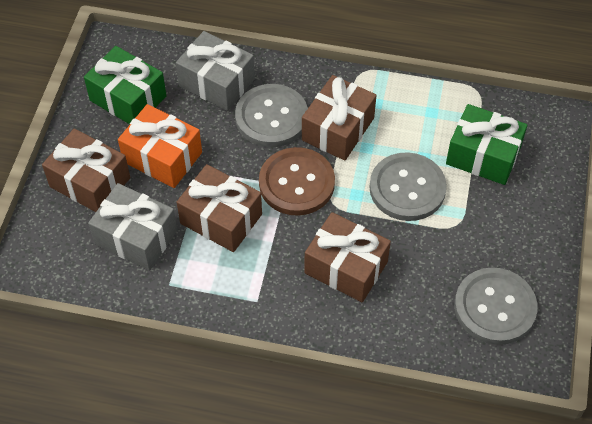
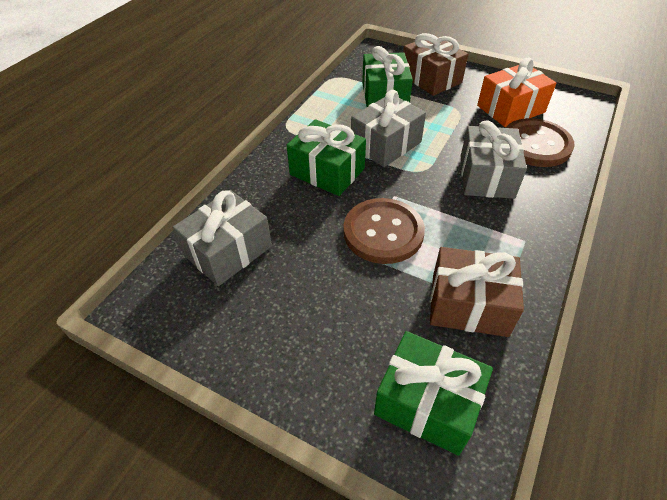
brown button: 1 -> 2
brown gift: 4 -> 2
green gift: 2 -> 3
grey button: 3 -> 0
grey gift: 2 -> 3

